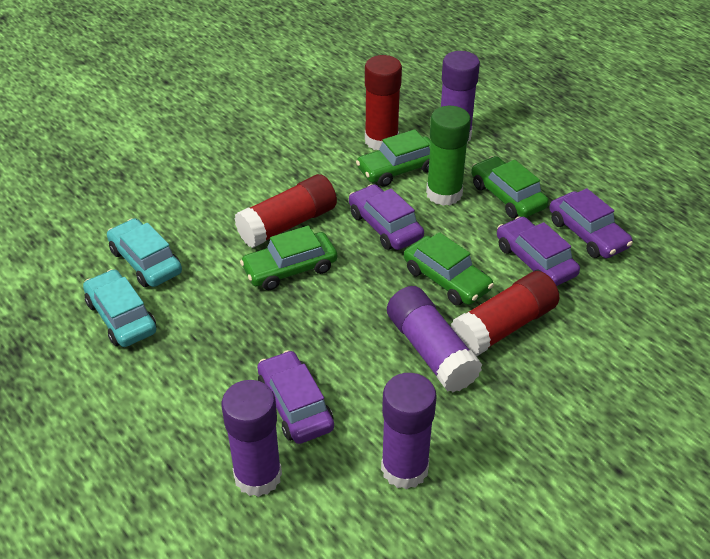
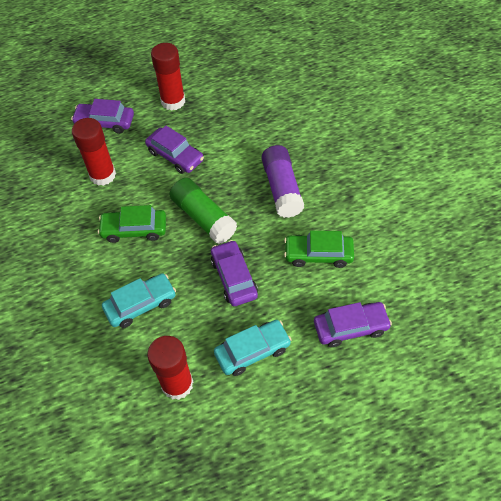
green car: 4 -> 2
purple glue stick: 4 -> 1

